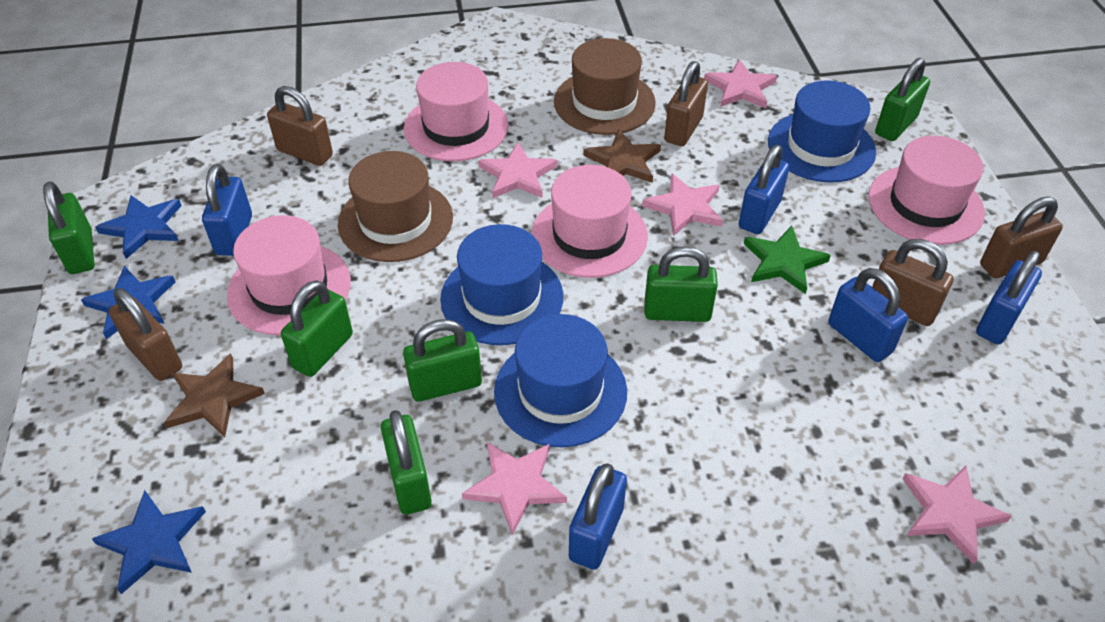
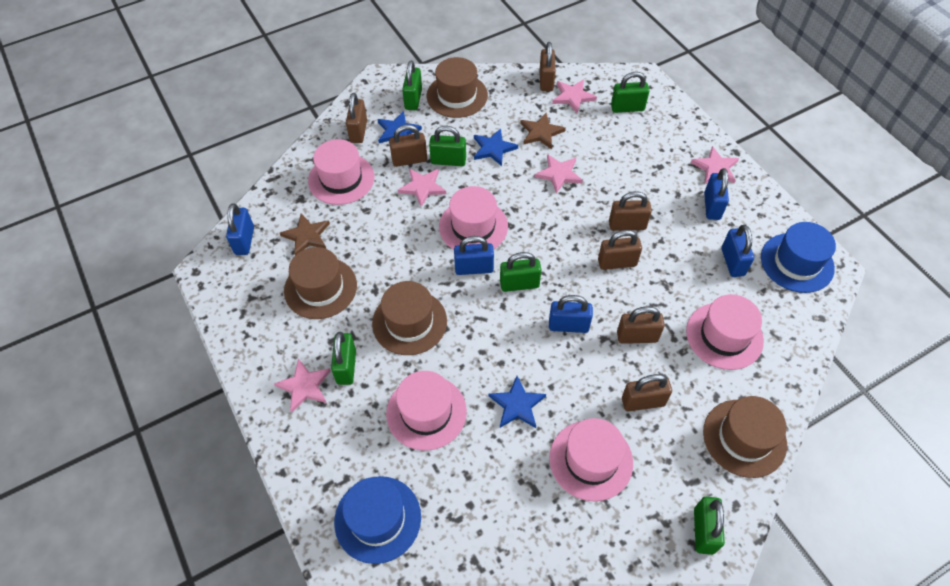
blue hat: 3 -> 2
brown hat: 2 -> 4
brown padlock: 5 -> 7
green star: 1 -> 0
pink hat: 4 -> 5

